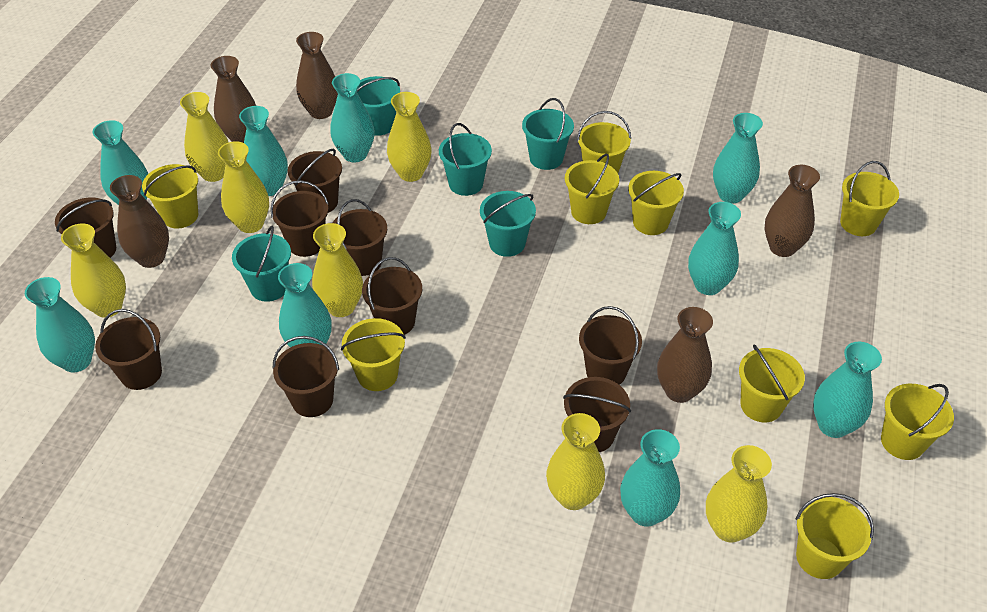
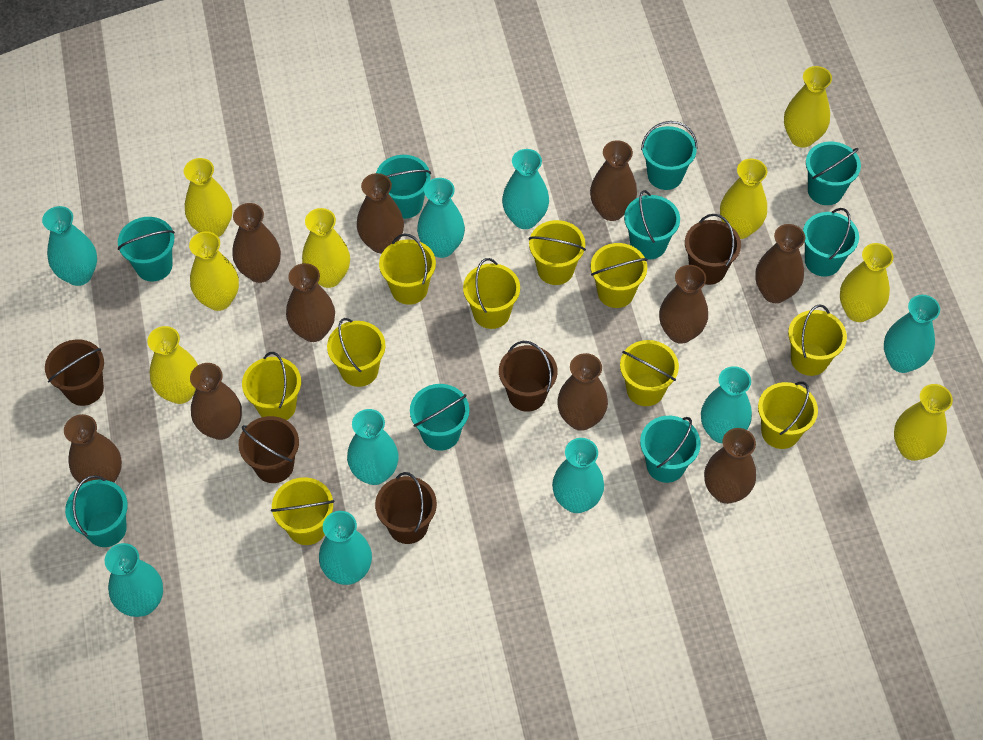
brown bucket: 9 -> 5
brown vase: 5 -> 10
turquoise bucket: 5 -> 9
yellow bucket: 9 -> 10
yellow vase: 7 -> 8

